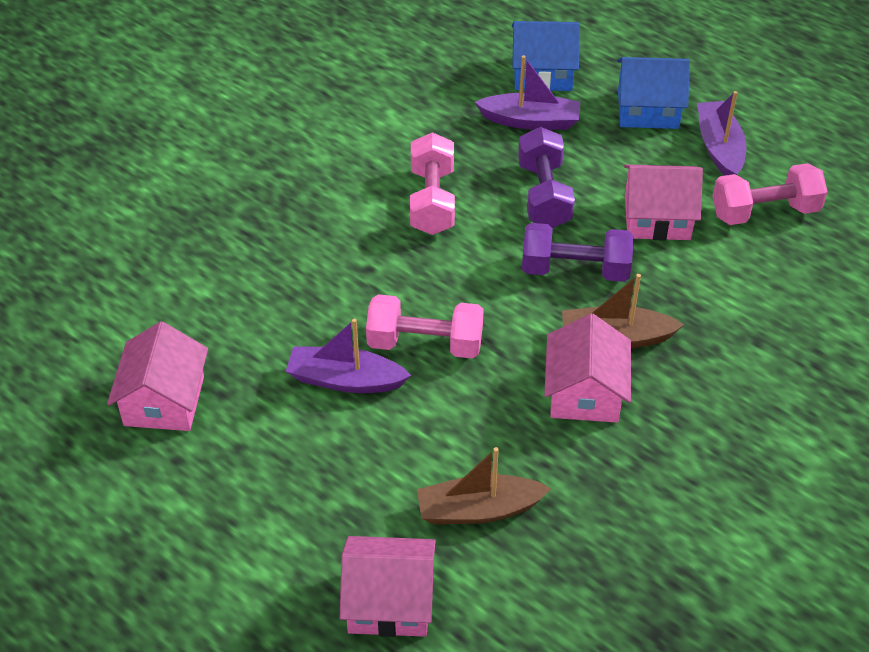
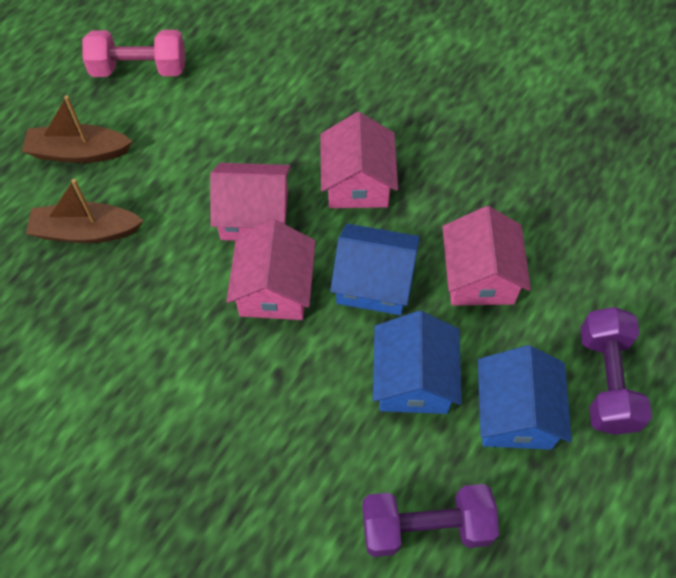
blue house: 2 -> 3
pink dumbbell: 3 -> 1
purple boat: 3 -> 0

